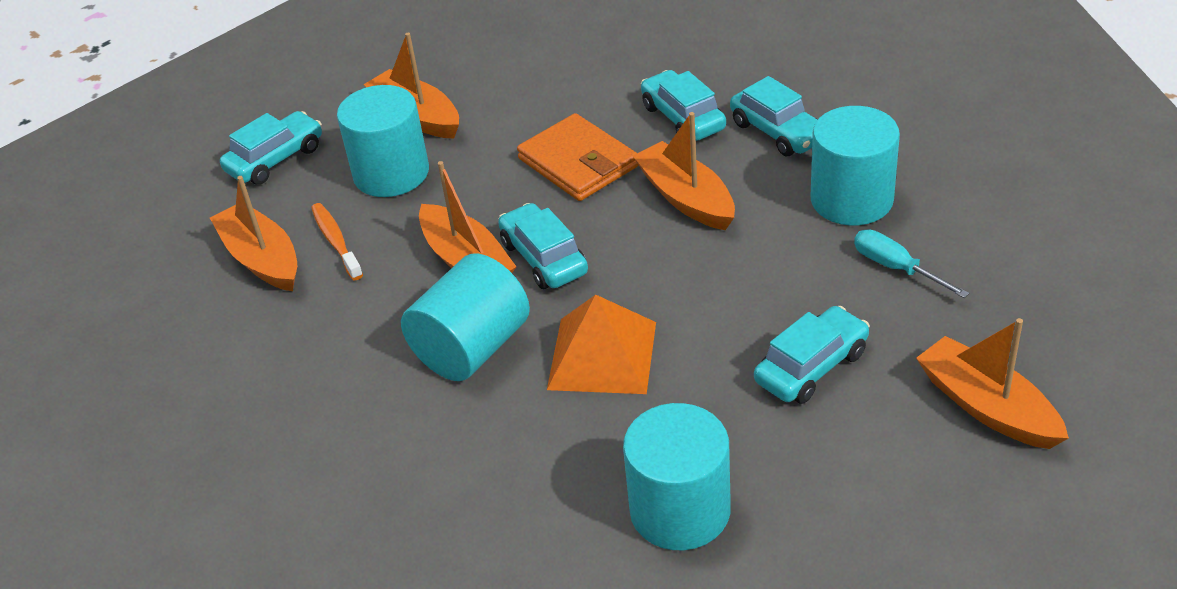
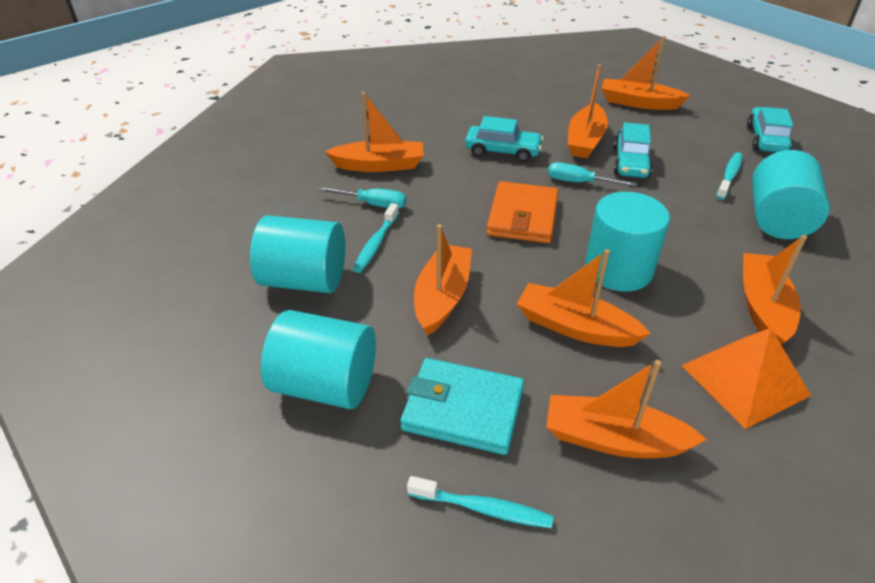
orange boat: 5 -> 7
orange toothbrush: 1 -> 0
turquoise car: 5 -> 3
turquoise screwdriver: 1 -> 2
turquoise toothbrush: 0 -> 3
turquoise wallet: 0 -> 1

